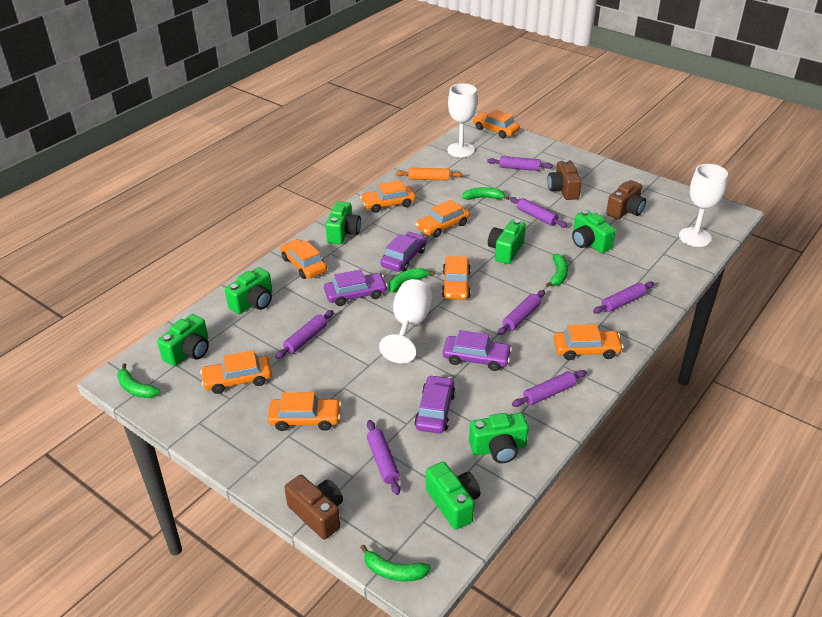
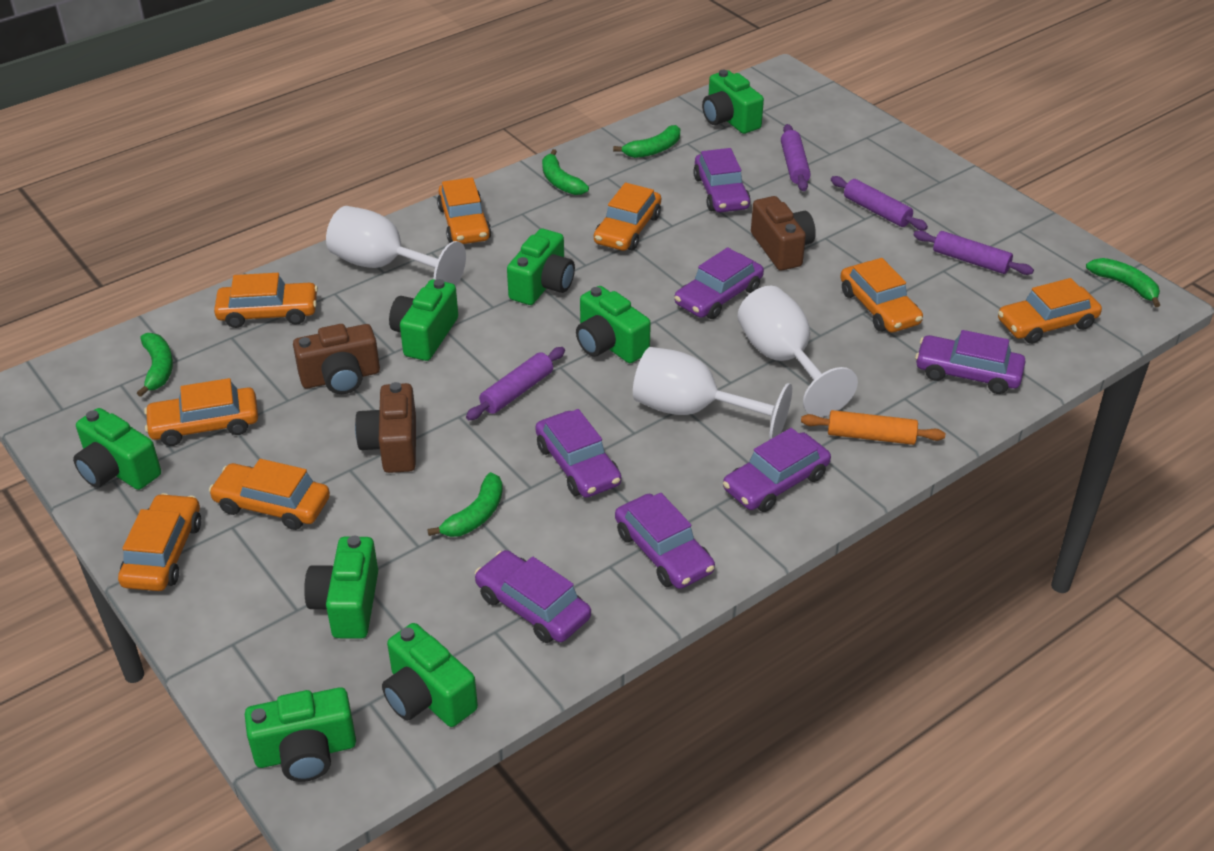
green camera: 7 -> 8
purple car: 4 -> 7
purple rolling pin: 7 -> 4

